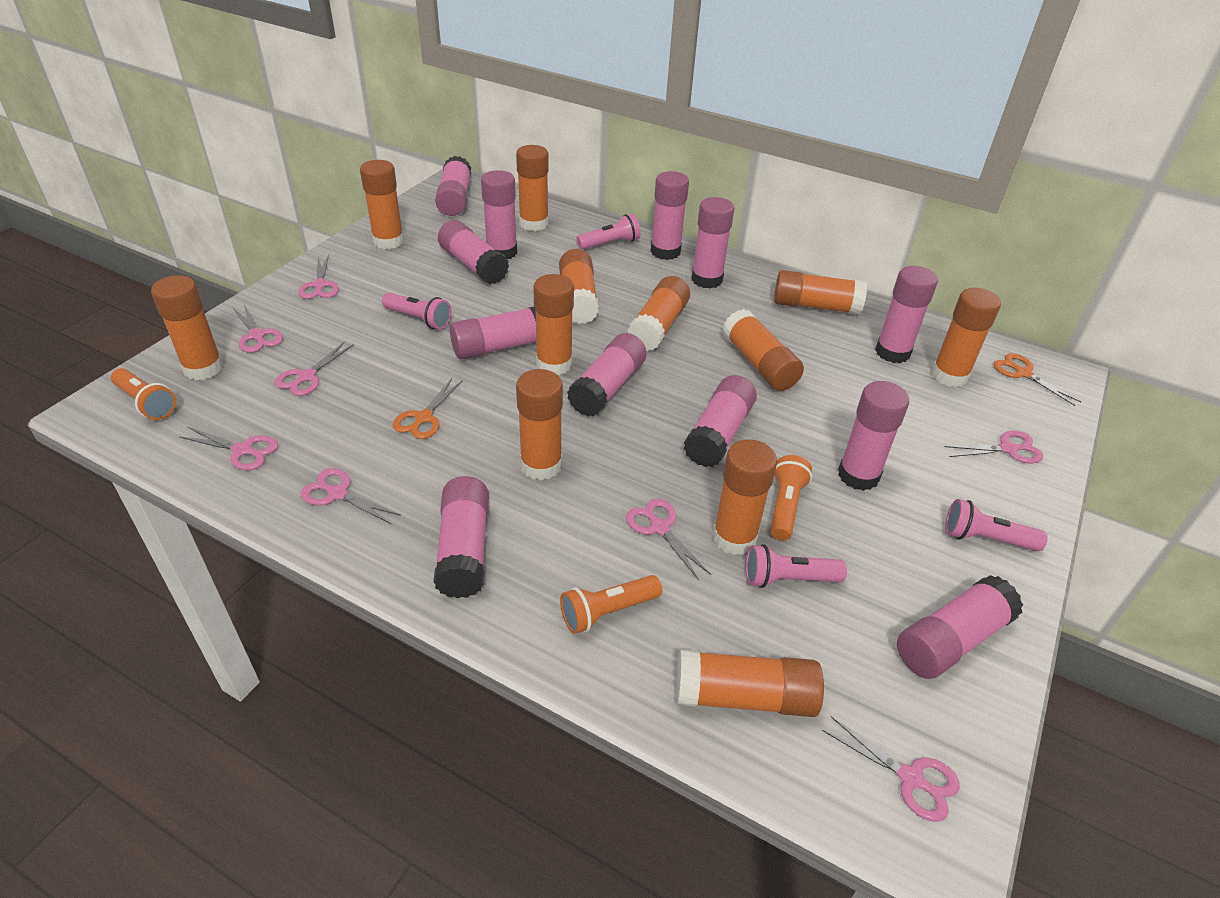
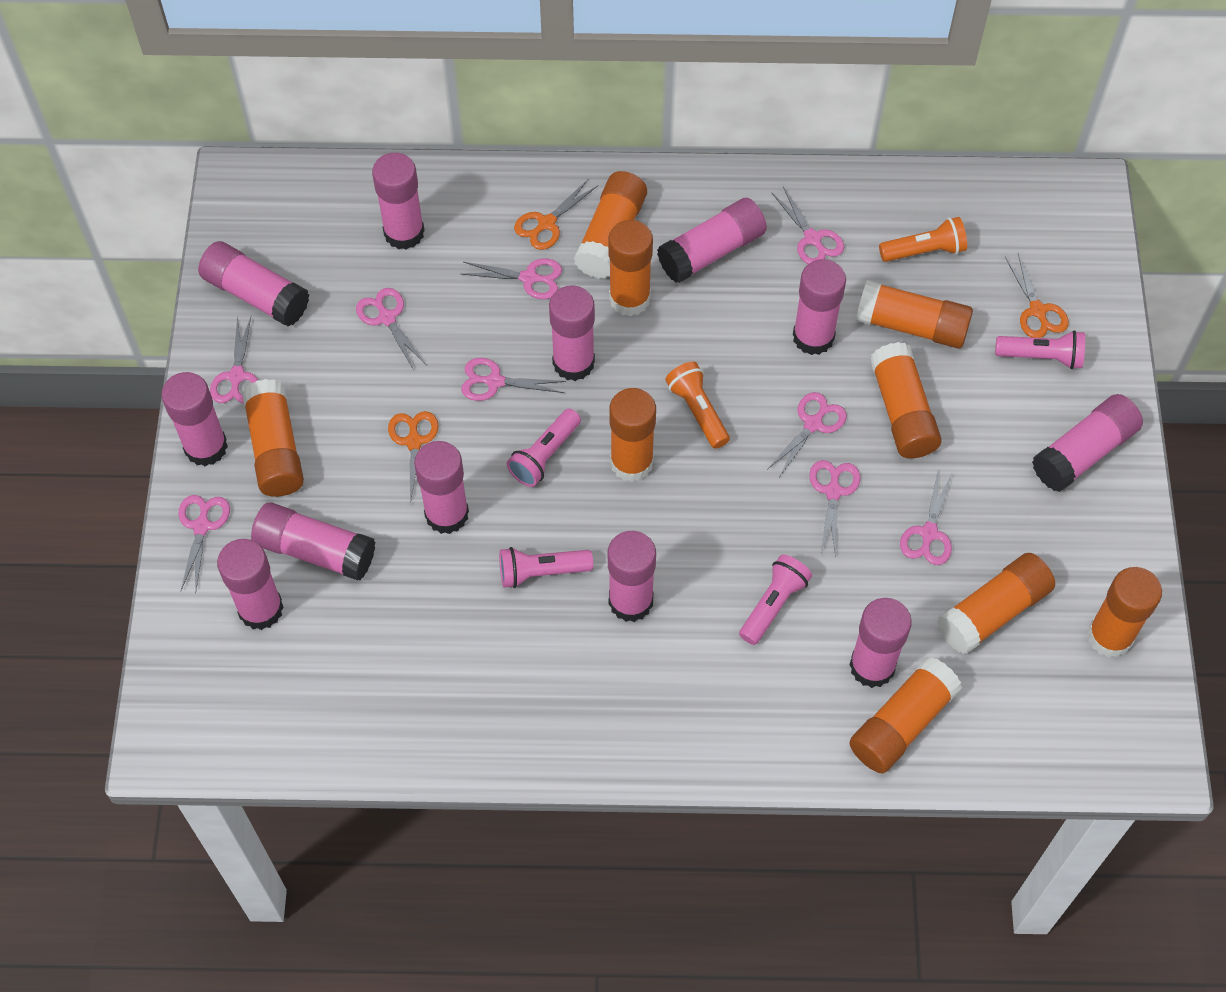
orange flashlight: 3 -> 2
orange glue stick: 12 -> 9
orange scissors: 2 -> 3
pink scissors: 8 -> 9

